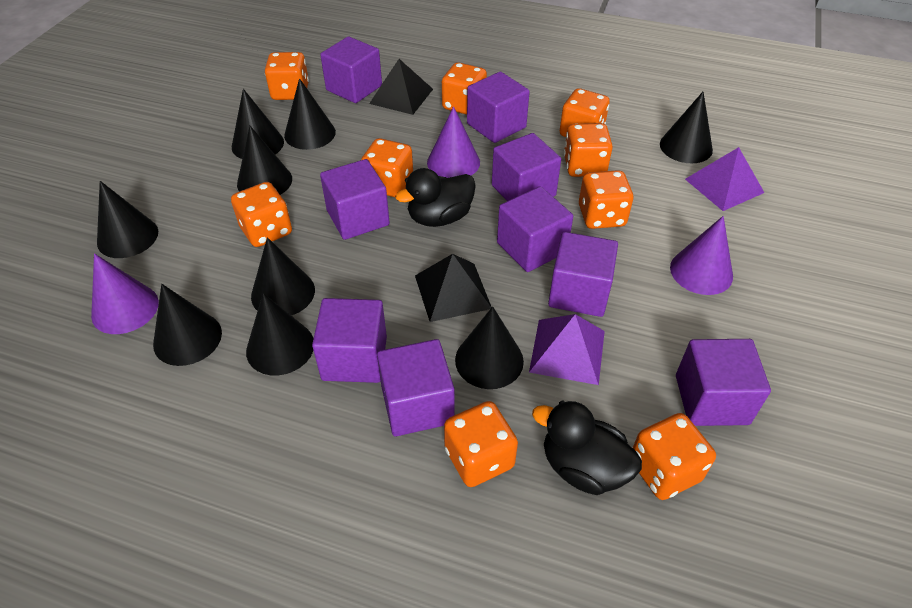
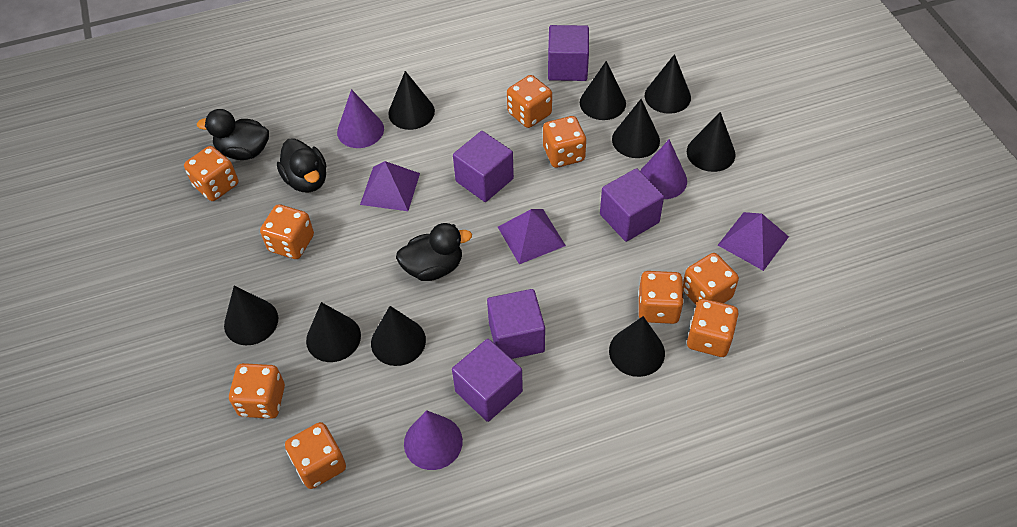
black duck: 2 -> 3
black pyramid: 2 -> 0
purple cube: 9 -> 5
purple pyramid: 2 -> 3

